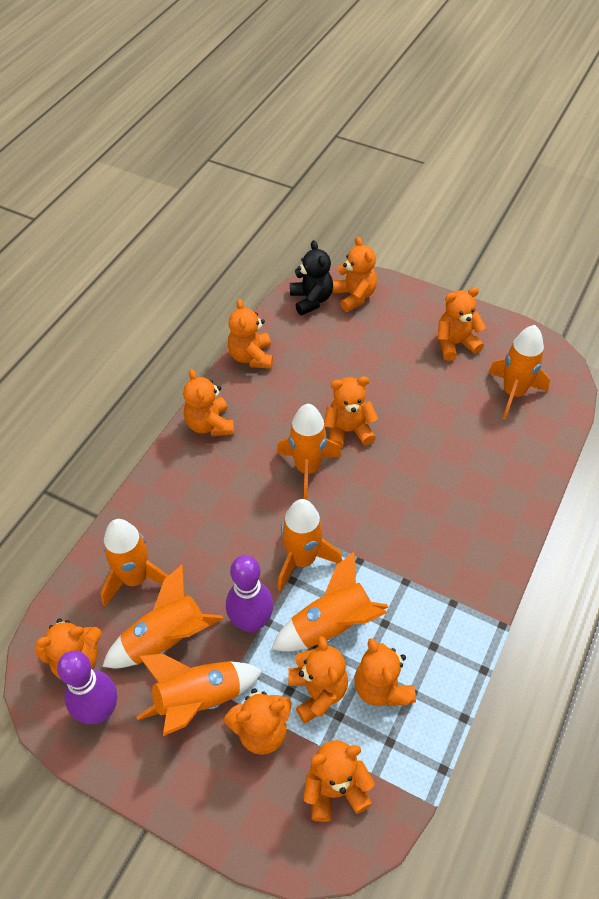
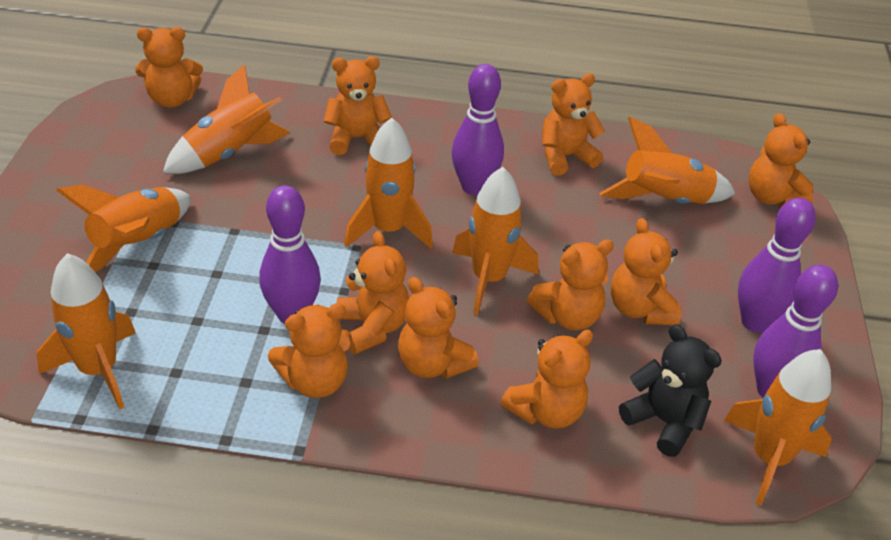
purple bowling pin: 2 -> 4

